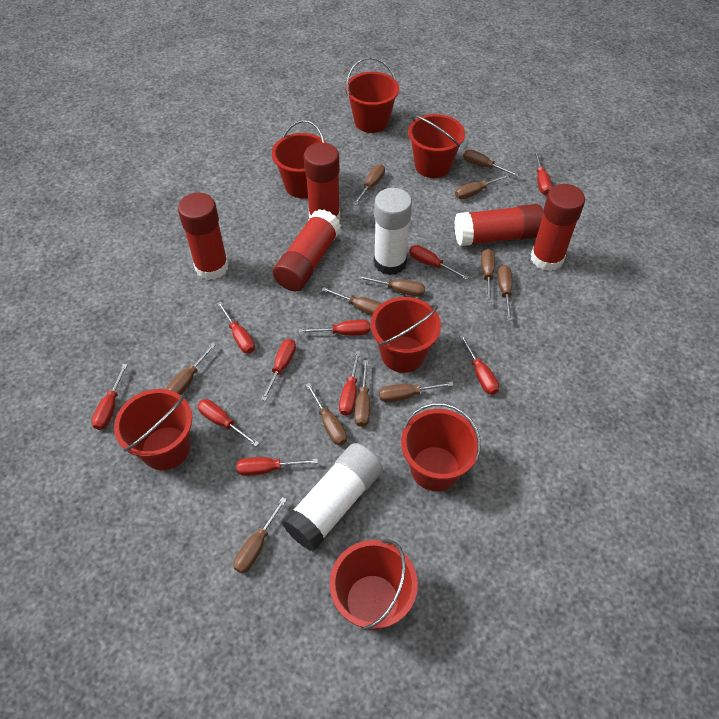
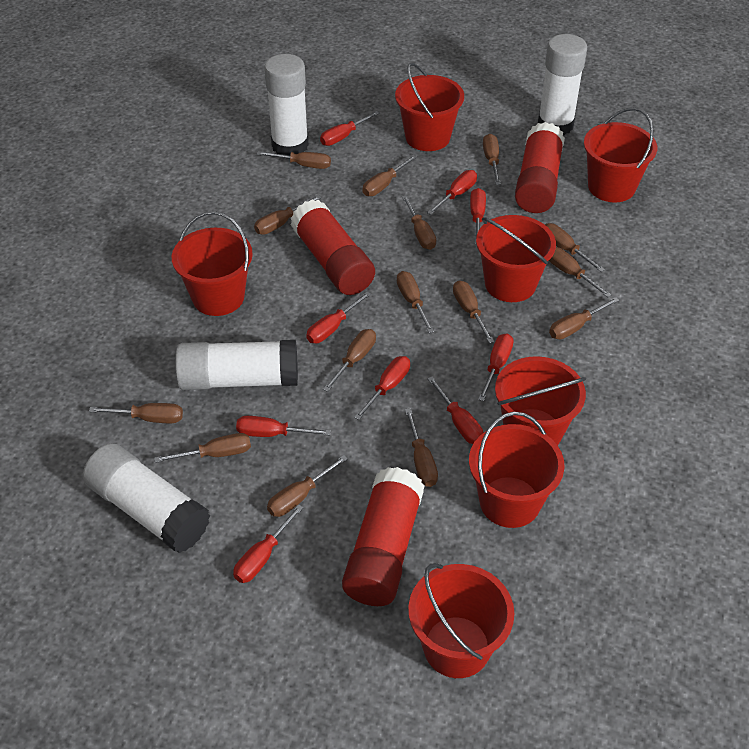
brown screwdriver: 12 -> 15
red glue stick: 5 -> 3
red screwdriver: 10 -> 9
white glue stick: 2 -> 4

